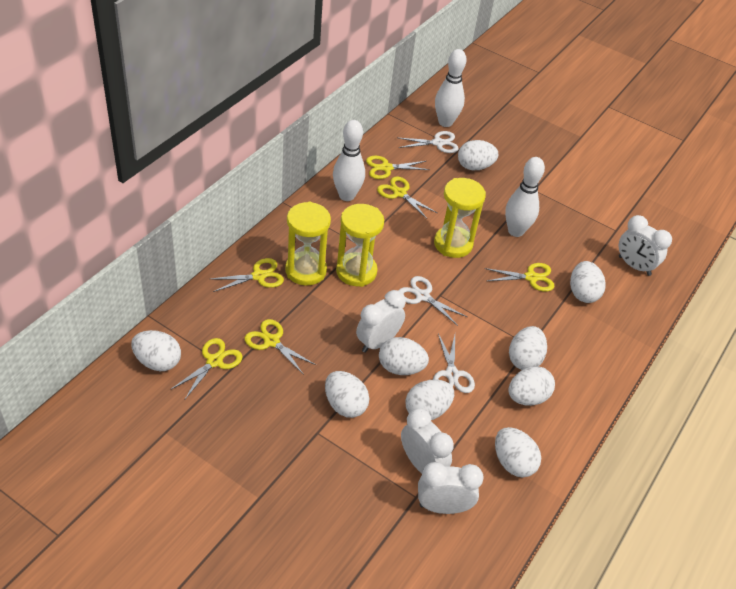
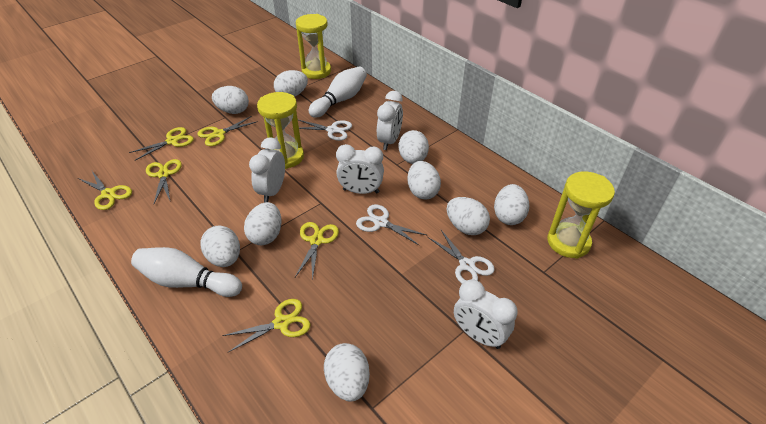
white bowling pin: 3 -> 2

